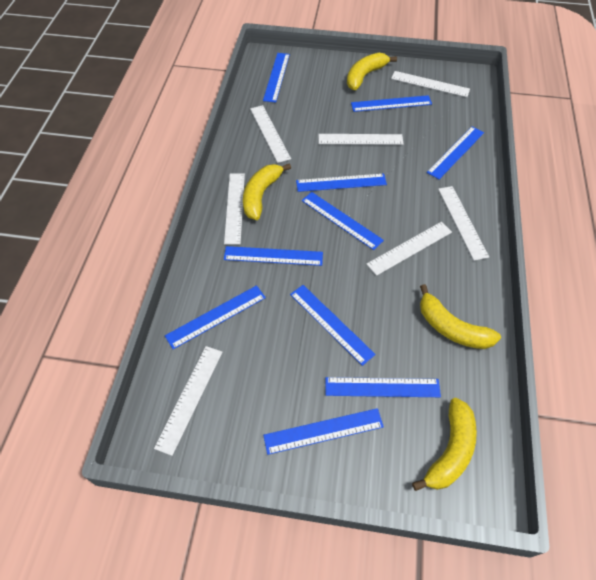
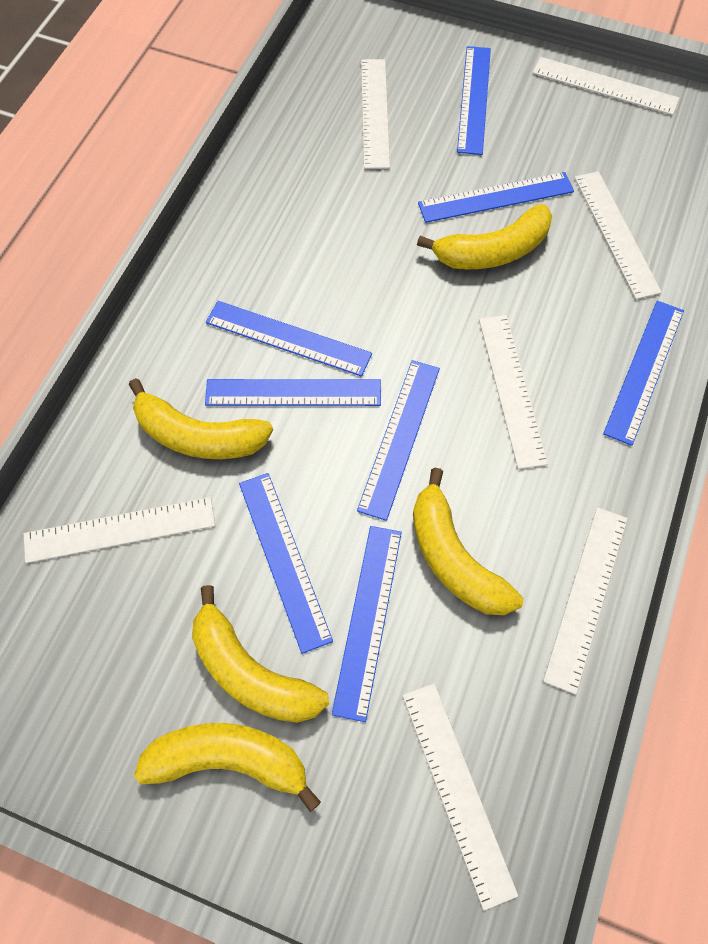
blue ruler: 10 -> 8
yellow banana: 4 -> 5

